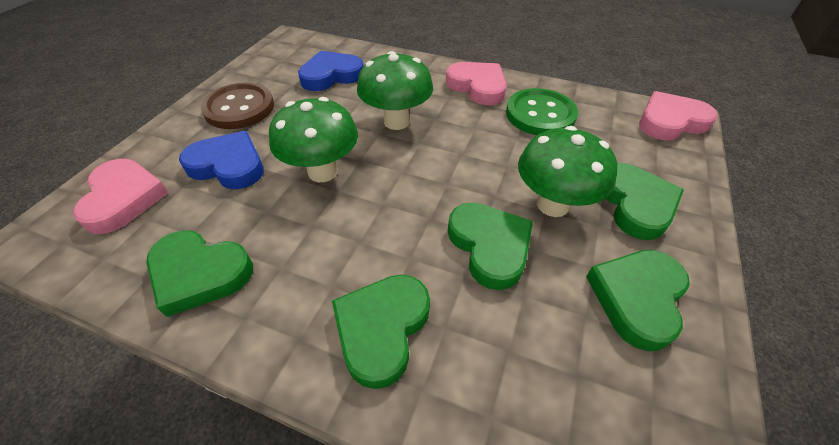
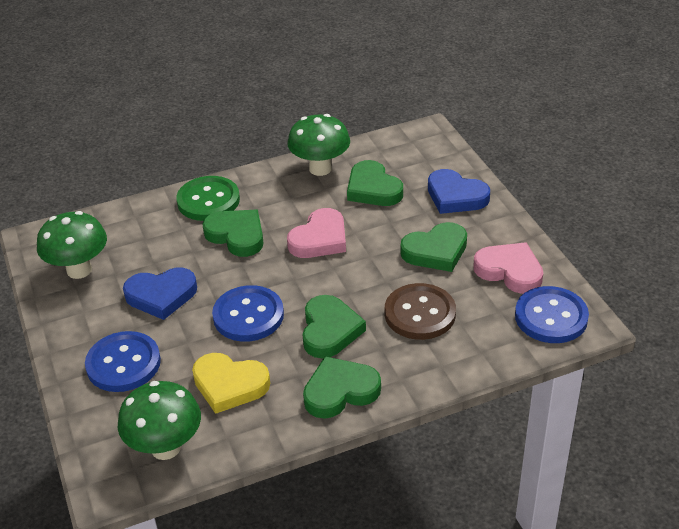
blue button: 0 -> 3
pink heart: 3 -> 2
yellow heart: 0 -> 1

